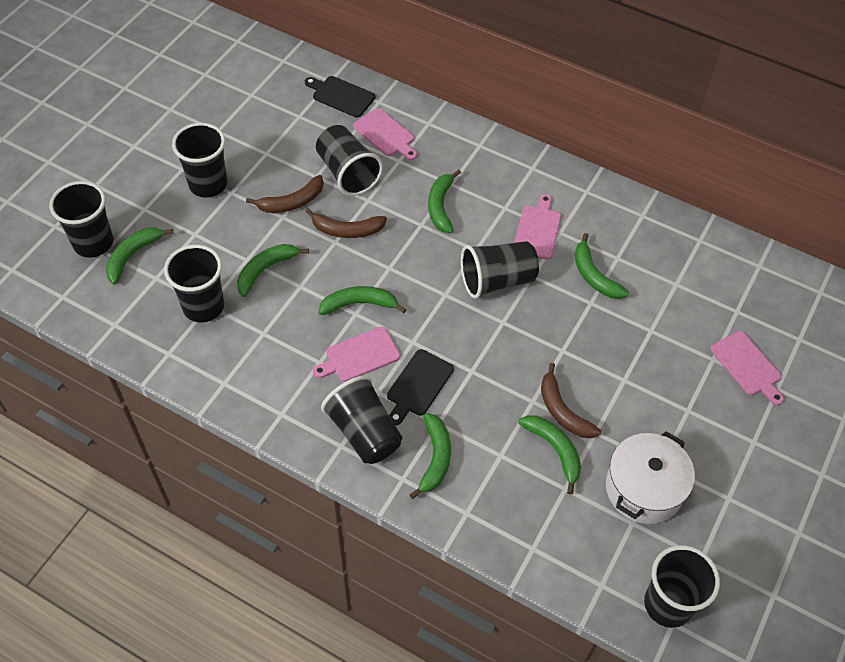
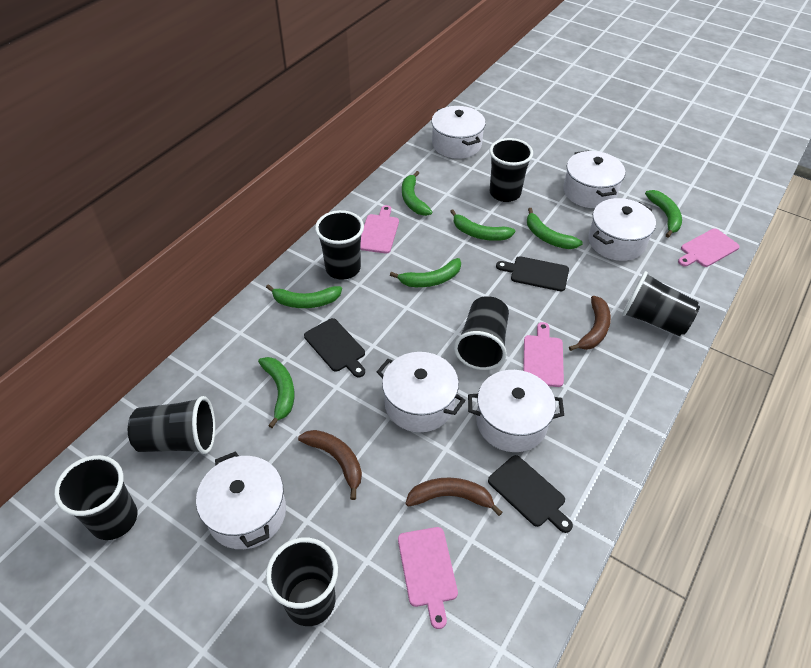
black cutting board: 2 -> 3
white pot: 1 -> 6

